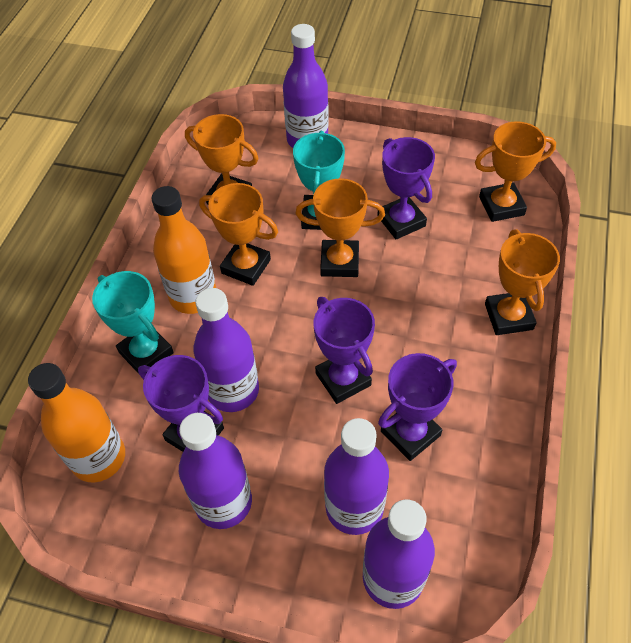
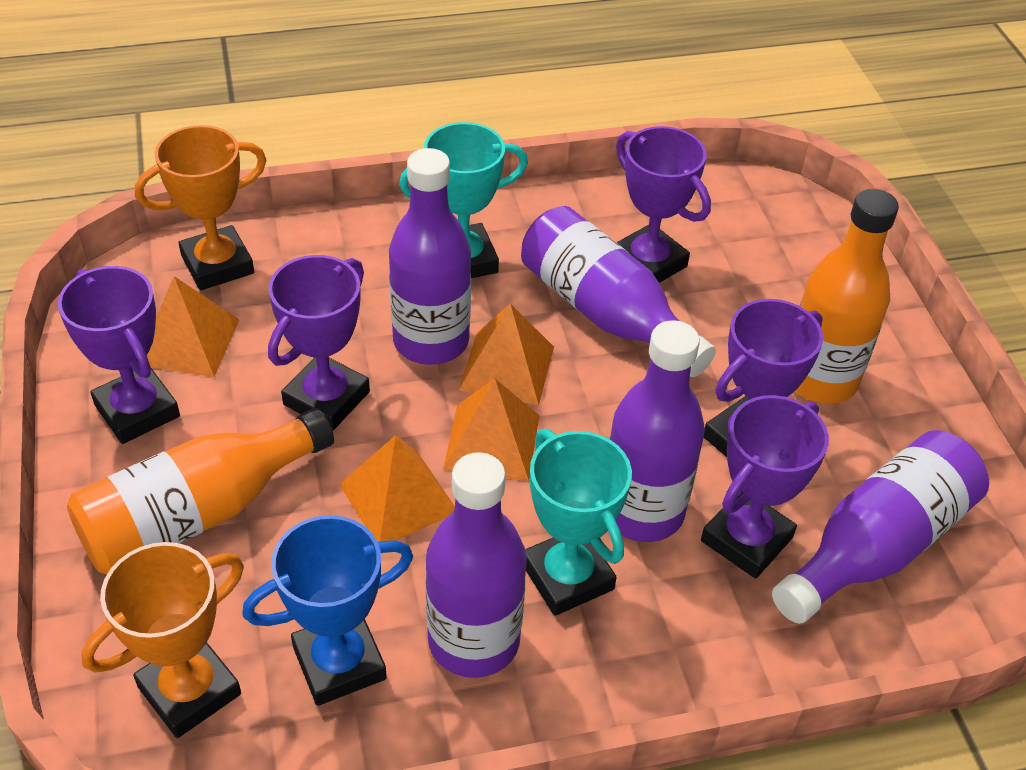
blue trophy: 0 -> 1
orange pyramid: 0 -> 4
orange trophy: 5 -> 2
purple trophy: 4 -> 5

